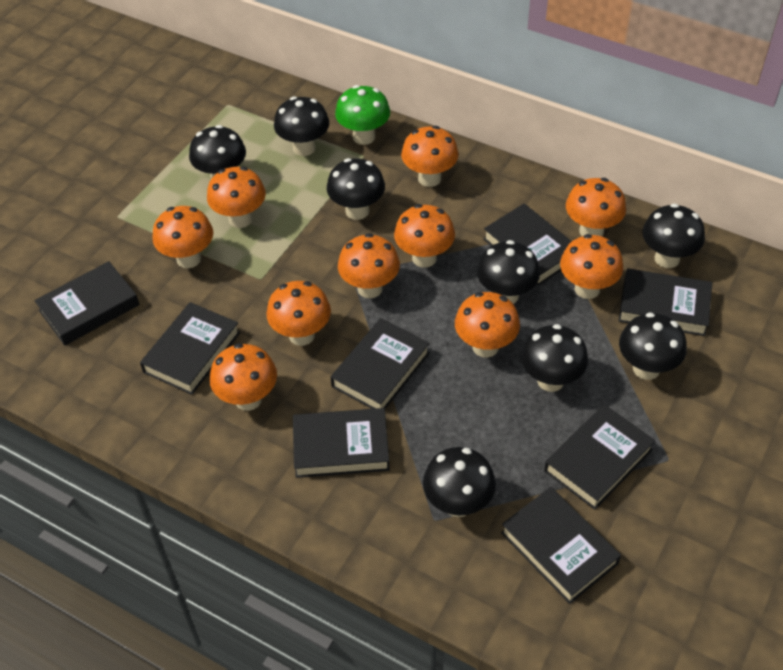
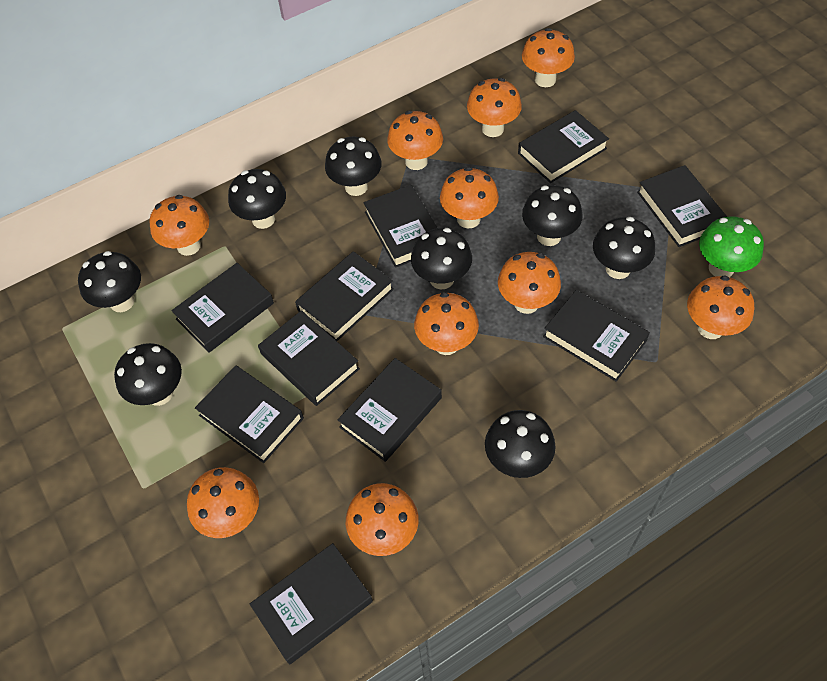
black book: 8 -> 10

